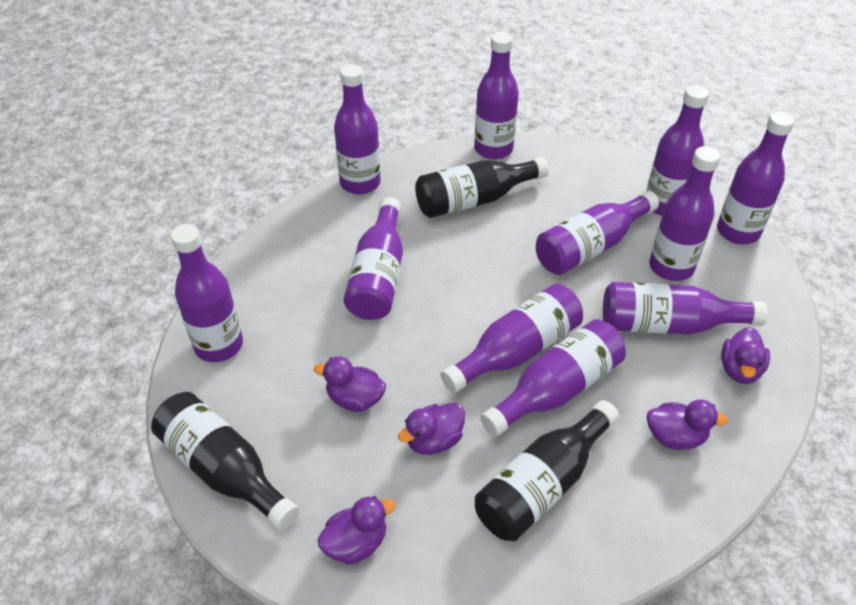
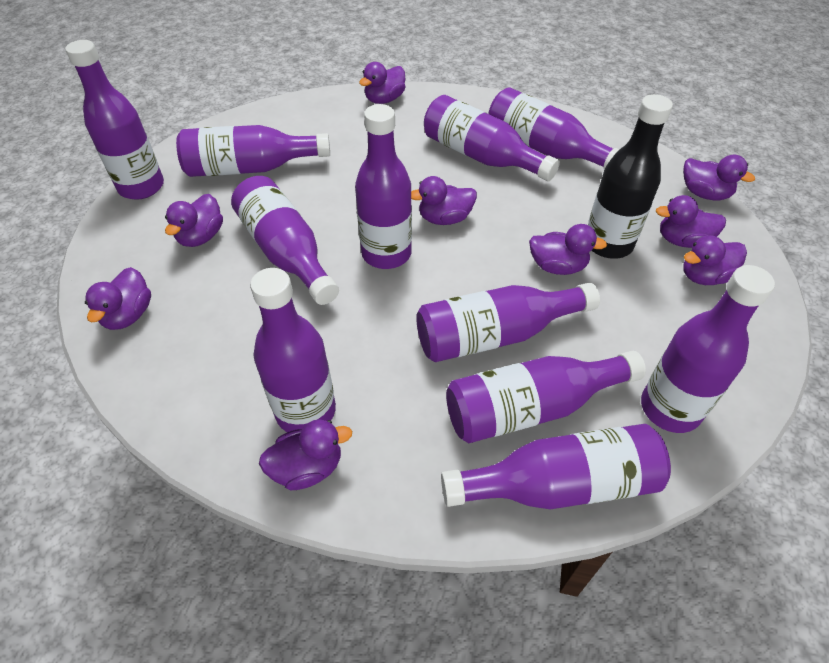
black bottle: 3 -> 1
purple duck: 5 -> 9

